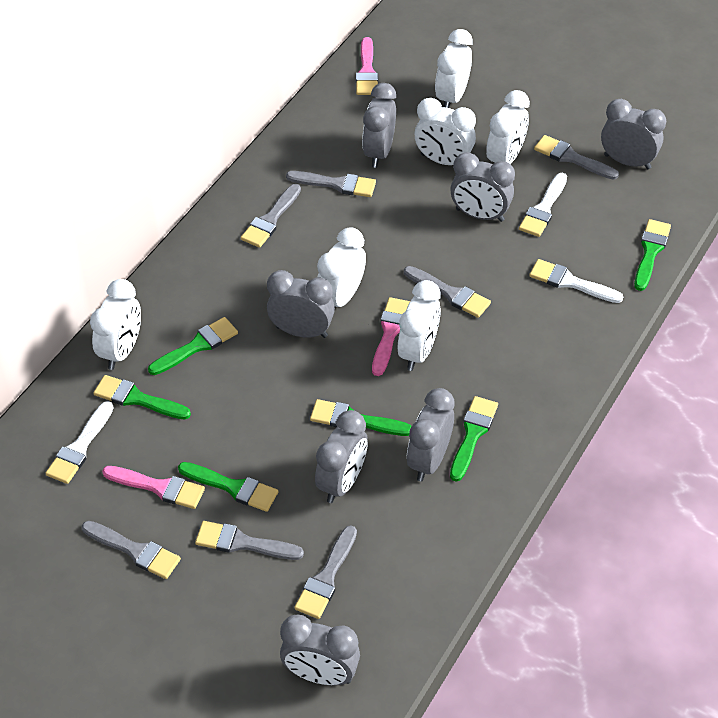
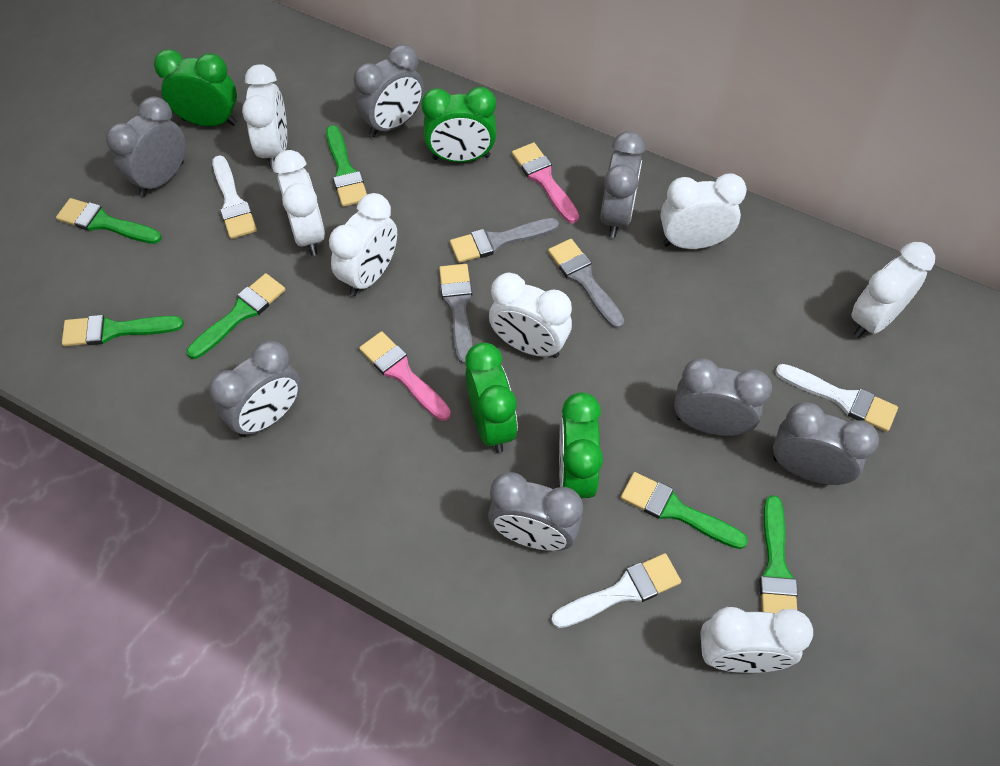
green clock: 0 -> 4
grey brush: 7 -> 3
pink brush: 3 -> 2
white clock: 6 -> 7

